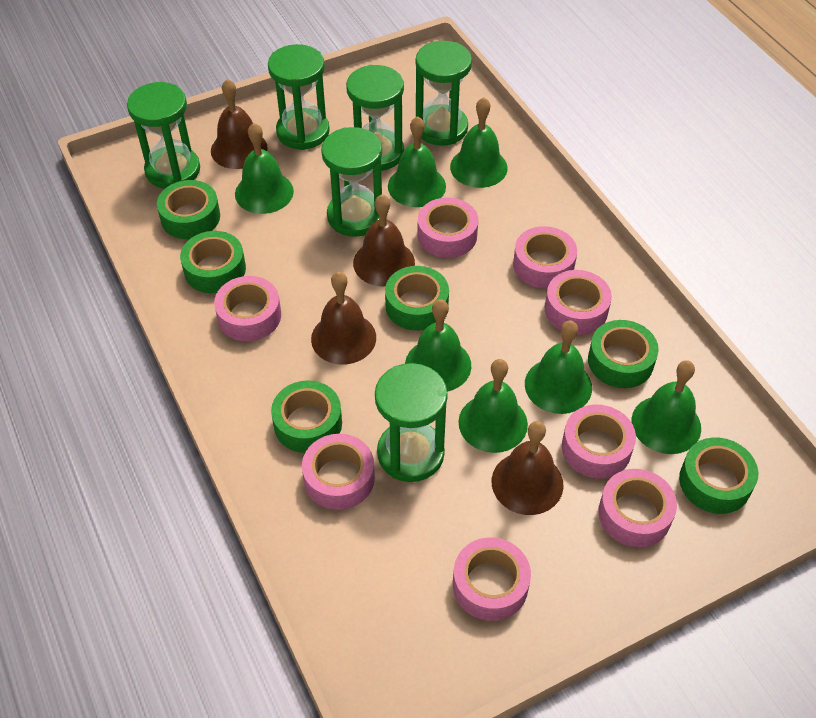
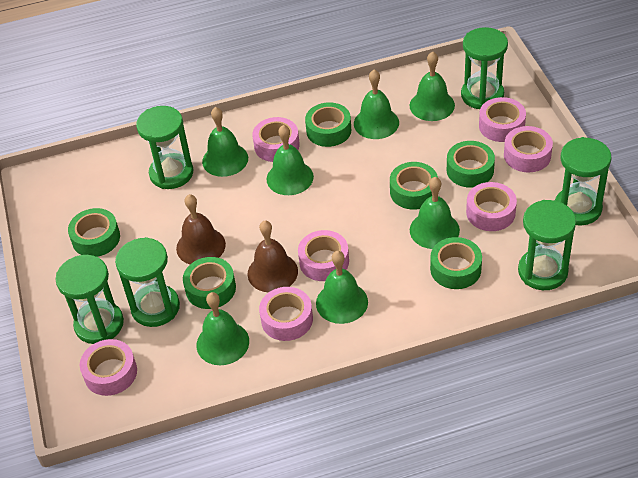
brown bell: 4 -> 2
pink tape: 8 -> 7

